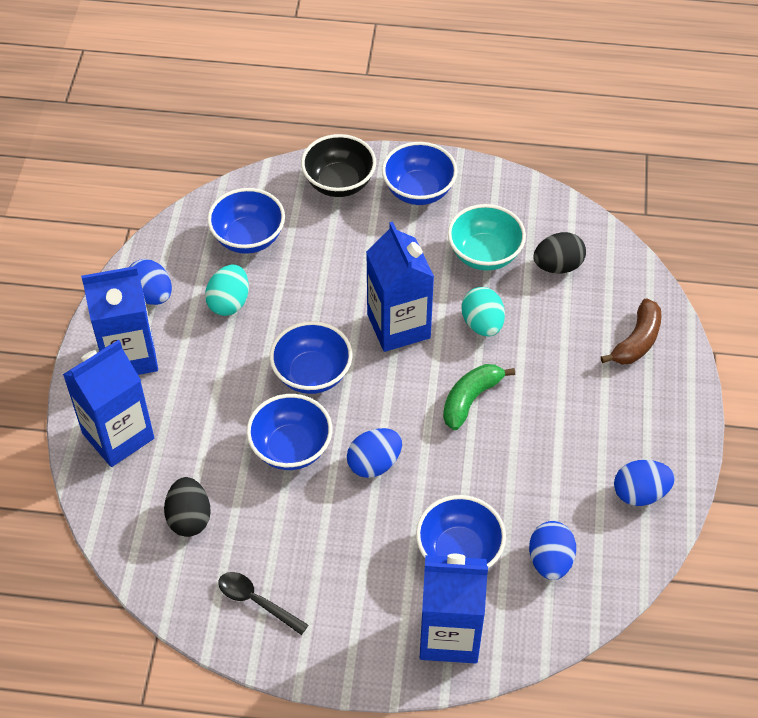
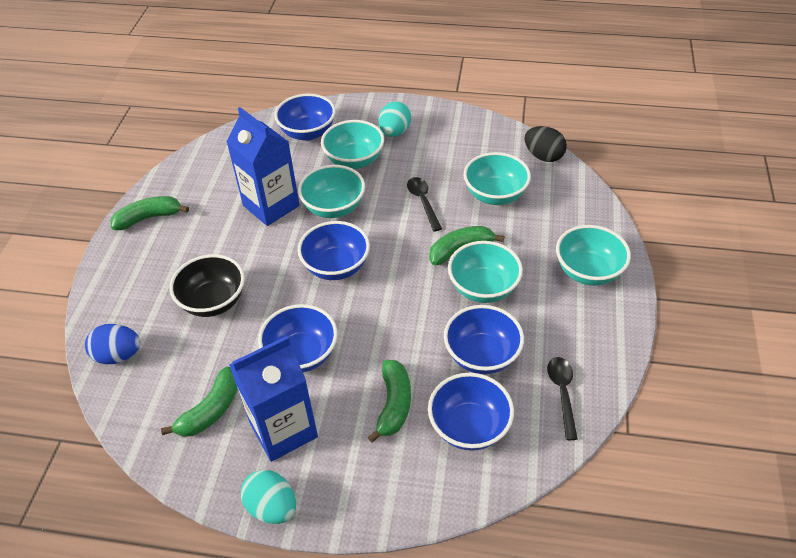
black egg: 2 -> 1
black spoon: 1 -> 2
blue carton: 4 -> 2
blue egg: 4 -> 1
brown banana: 1 -> 0
green banana: 1 -> 4
turquoise bowl: 1 -> 5

